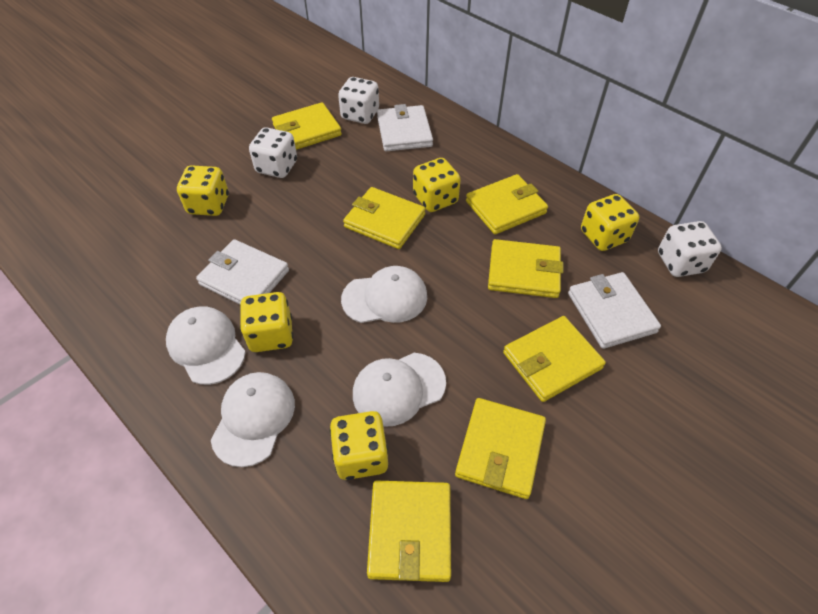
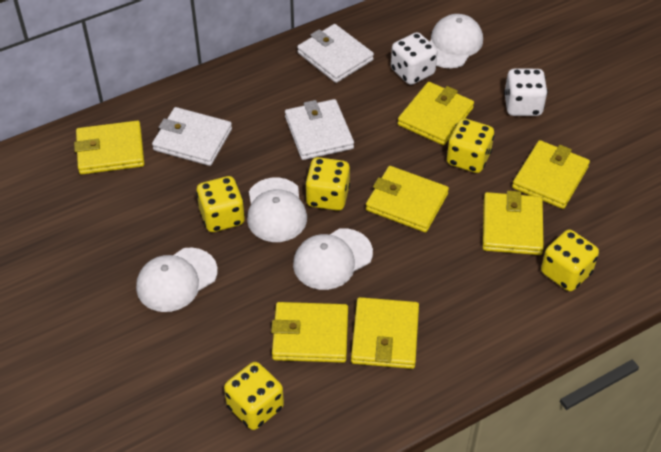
white dice: 3 -> 2

